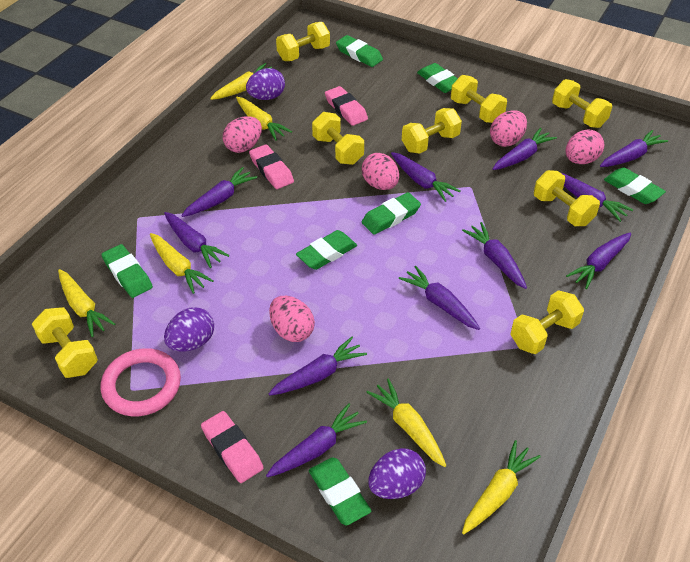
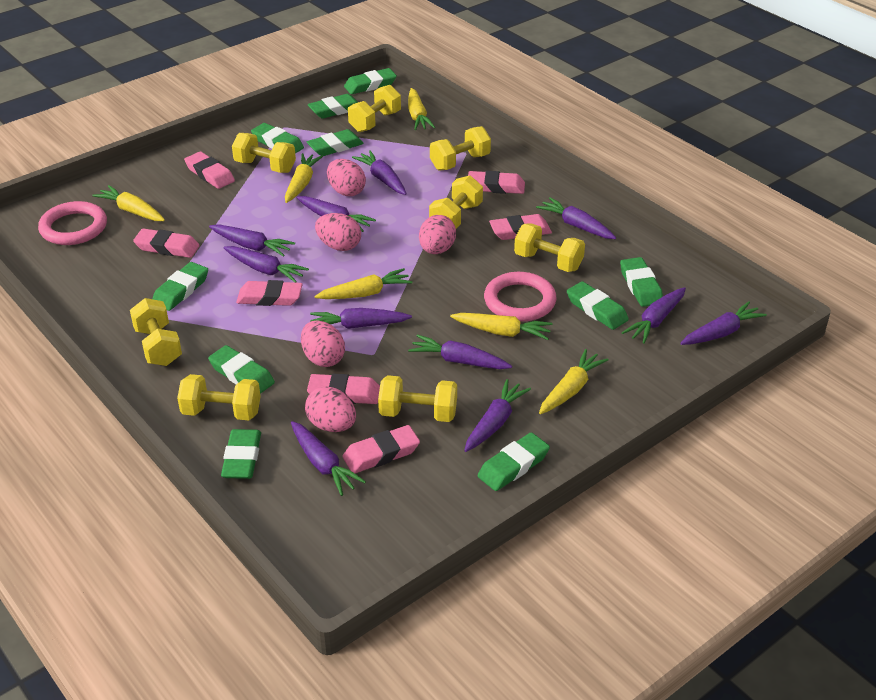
green eraser: 7 -> 10
pink eraser: 3 -> 7
pink ring: 1 -> 2
purple egg: 3 -> 0

